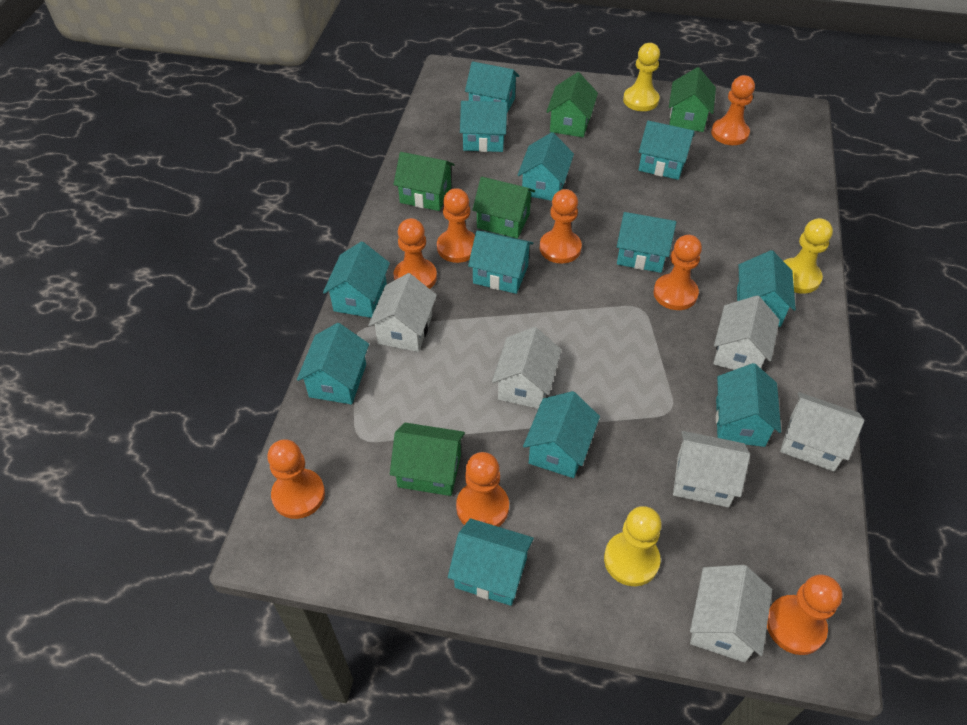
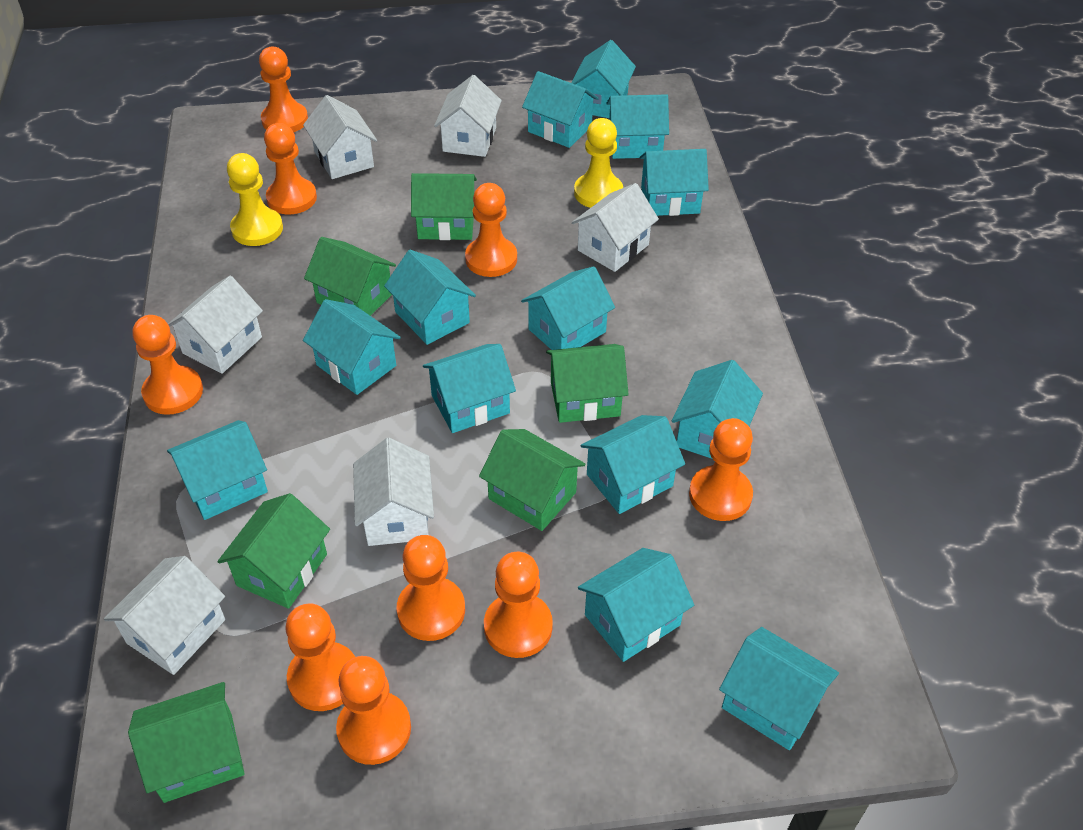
green house: 5 -> 6
orange pawn: 8 -> 9
turquoise house: 12 -> 13
yellow pawn: 3 -> 2

